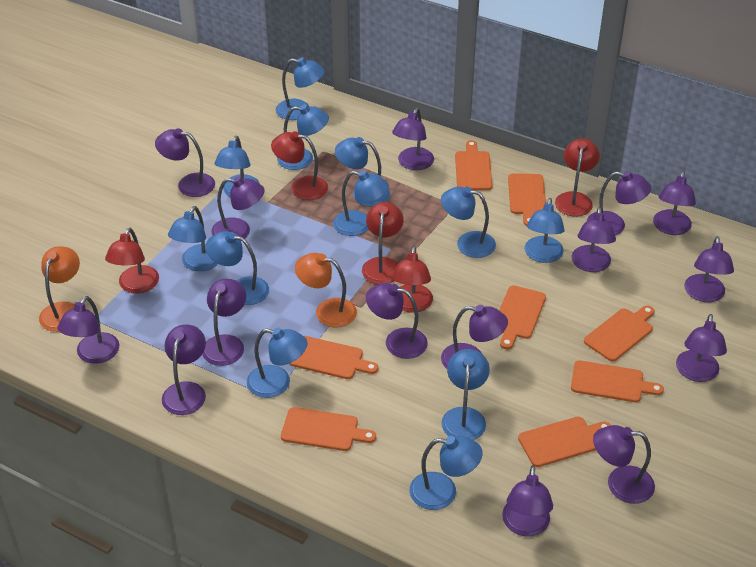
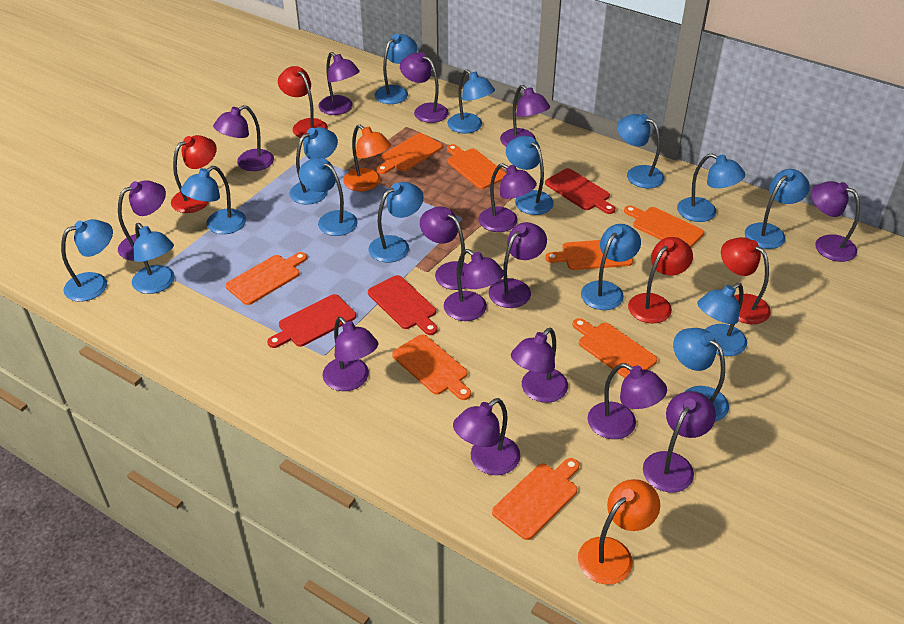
blue lamp: 12 -> 15
red cutting board: 0 -> 3
red lamp: 5 -> 4

